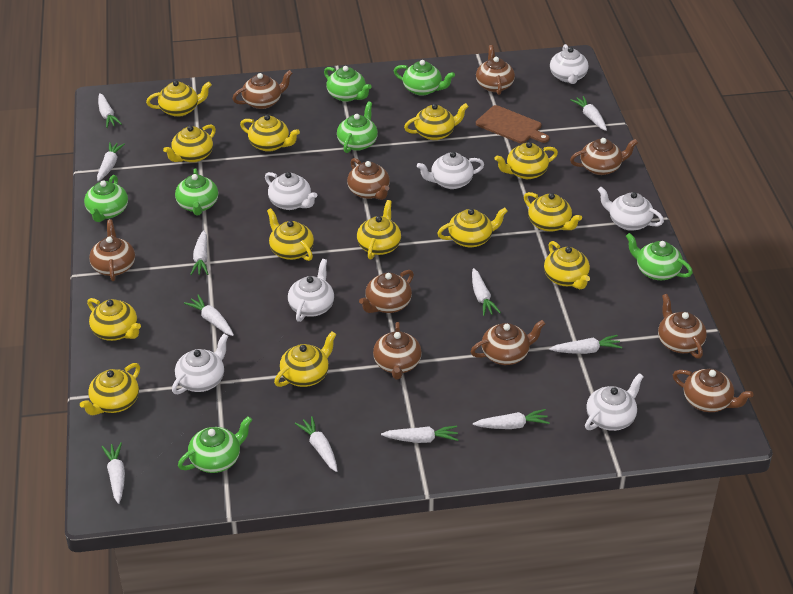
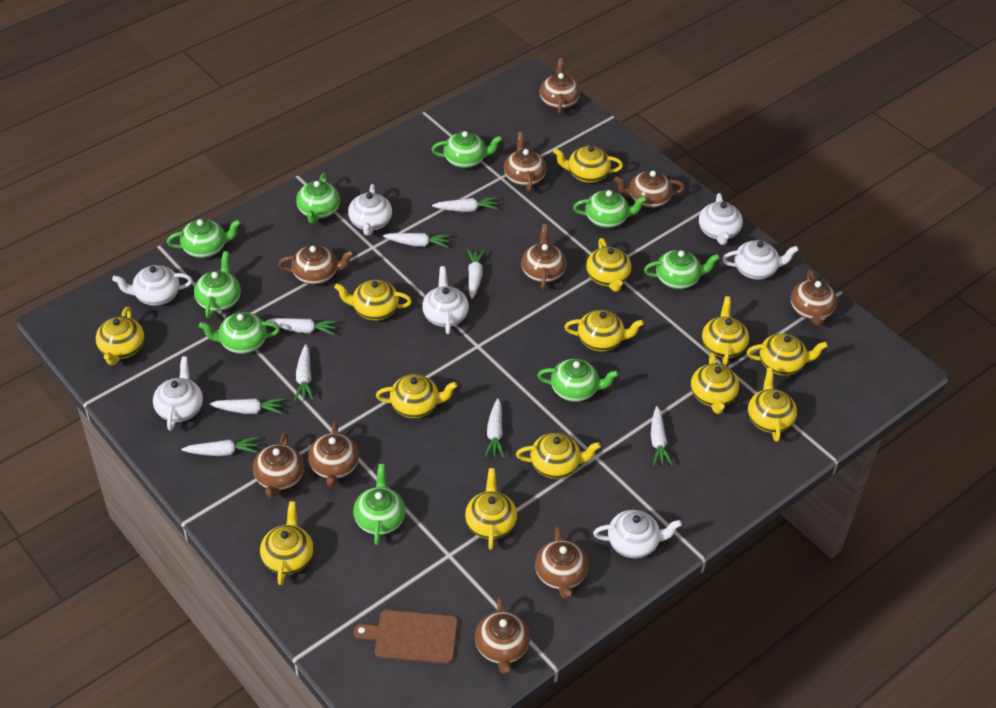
green teapot: 7 -> 9
white carrot: 11 -> 9

